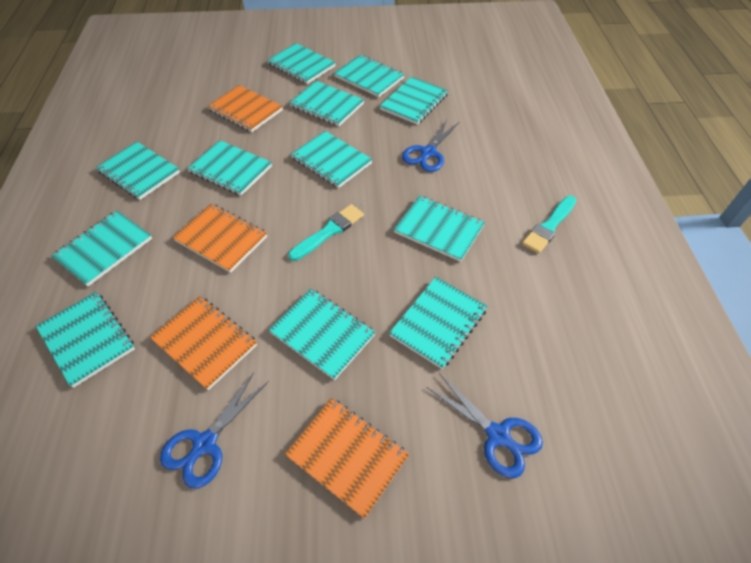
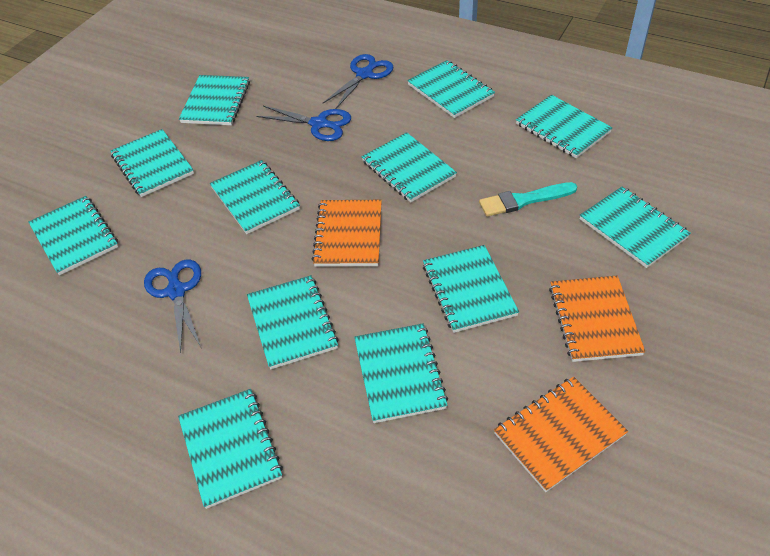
orange notebook: 4 -> 3
turquoise brush: 2 -> 1

